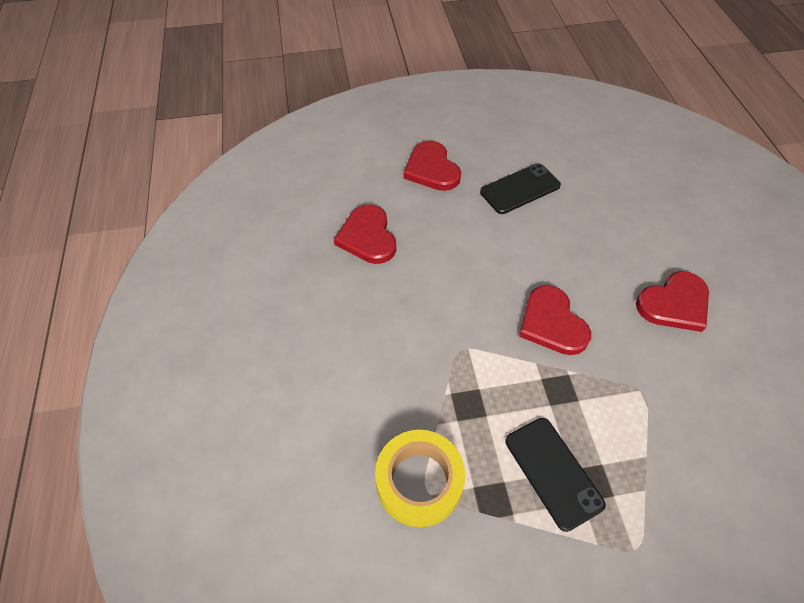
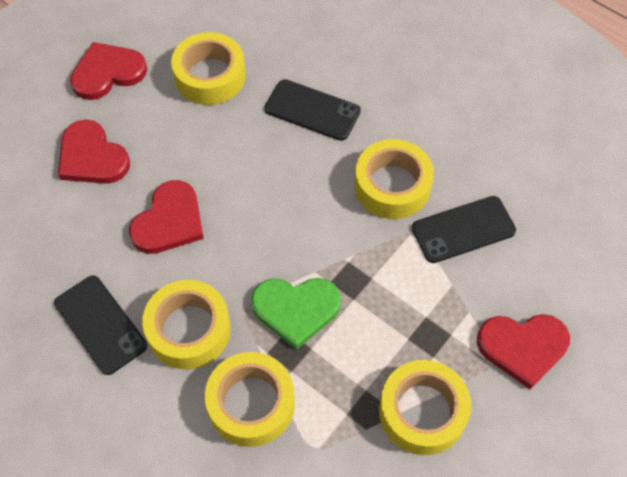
black phone: 2 -> 3
green heart: 0 -> 1
yellow tape: 1 -> 5

